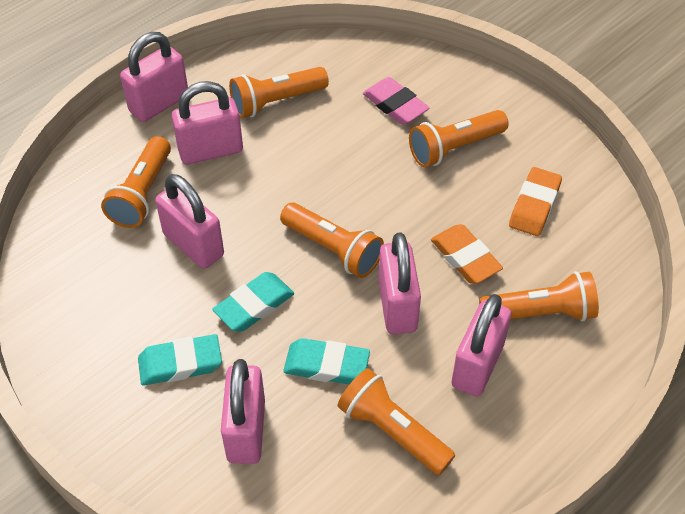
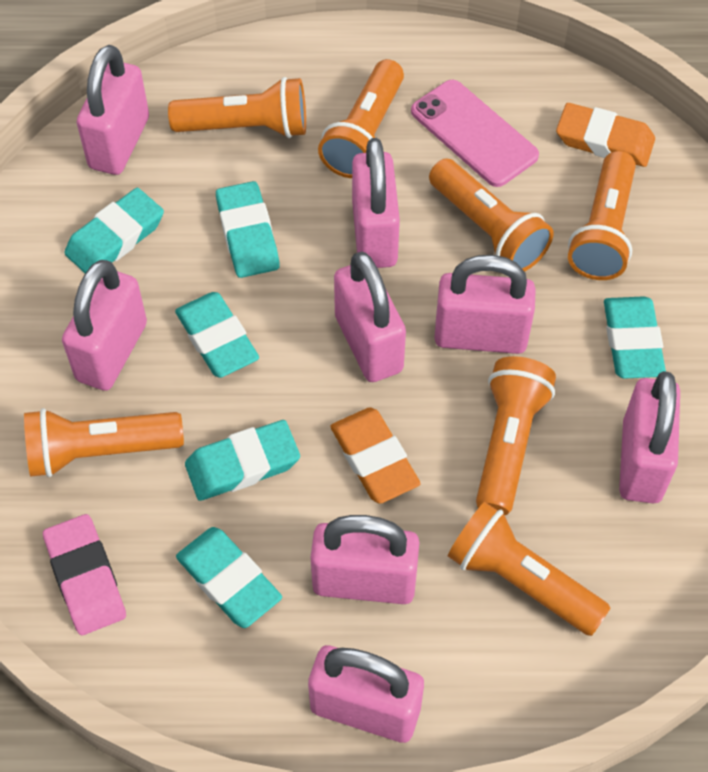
orange flashlight: 6 -> 7
pink padlock: 6 -> 8
pink phone: 0 -> 1
turquoise eraser: 3 -> 6

